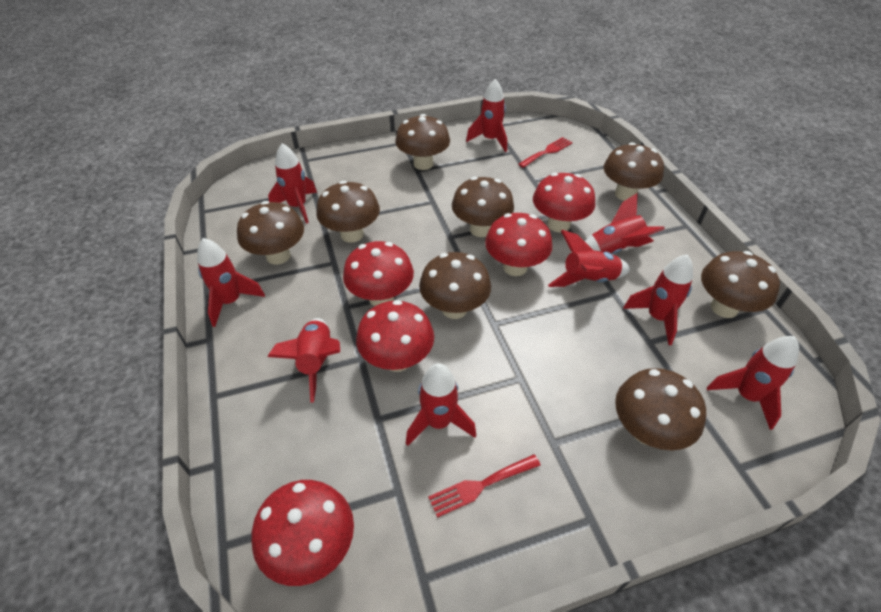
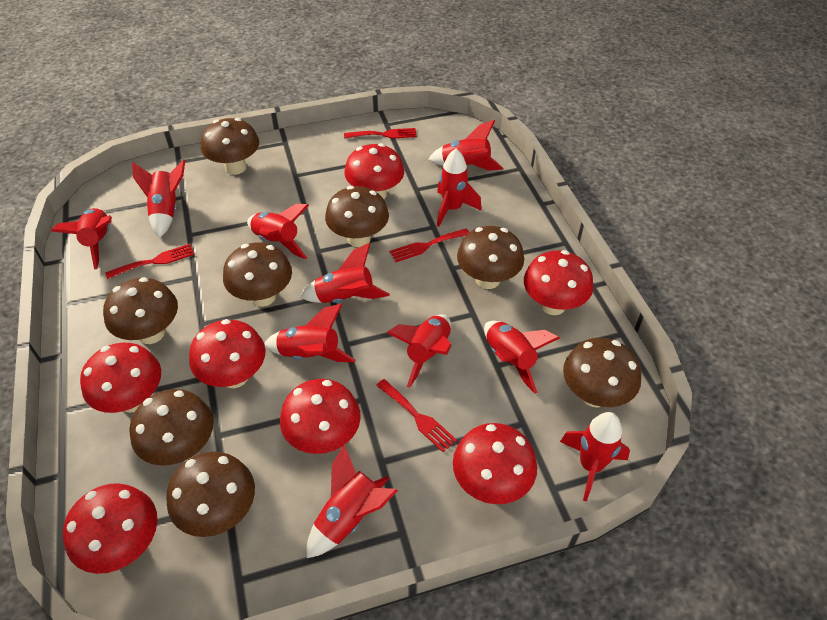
red fork: 2 -> 4
red mushroom: 5 -> 7
red rocket: 9 -> 11

